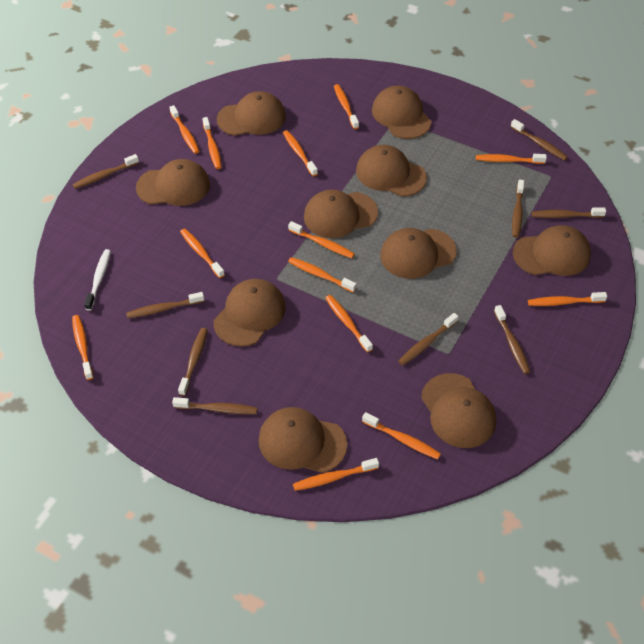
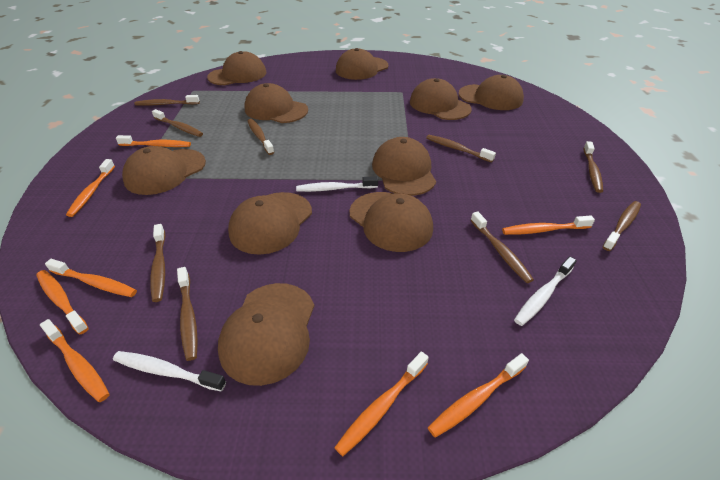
orange toothbrush: 13 -> 8
white toothbrush: 1 -> 3

